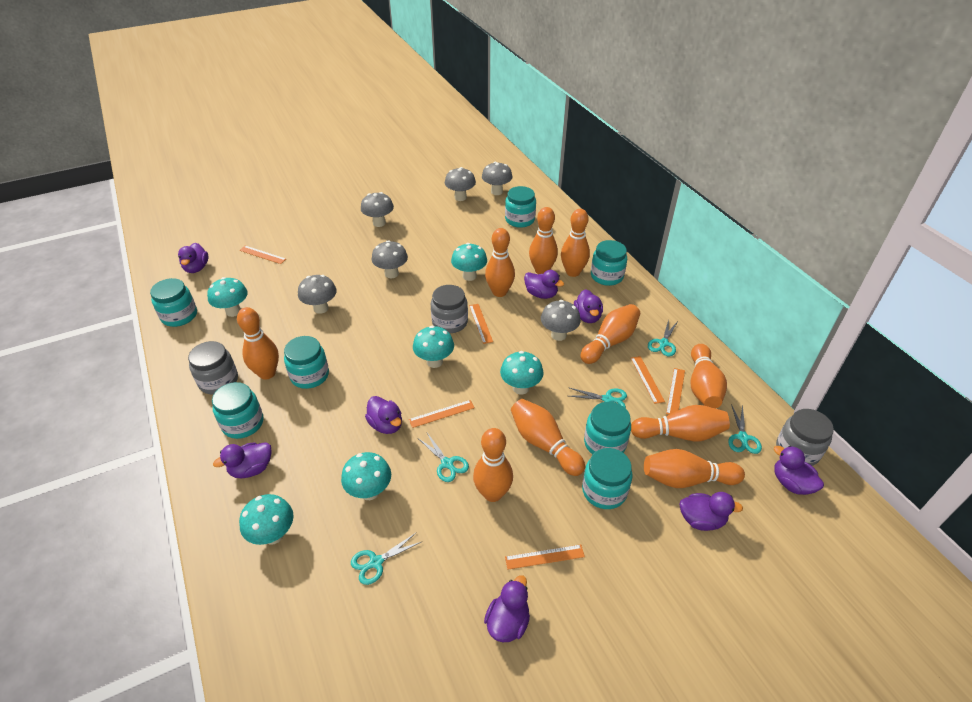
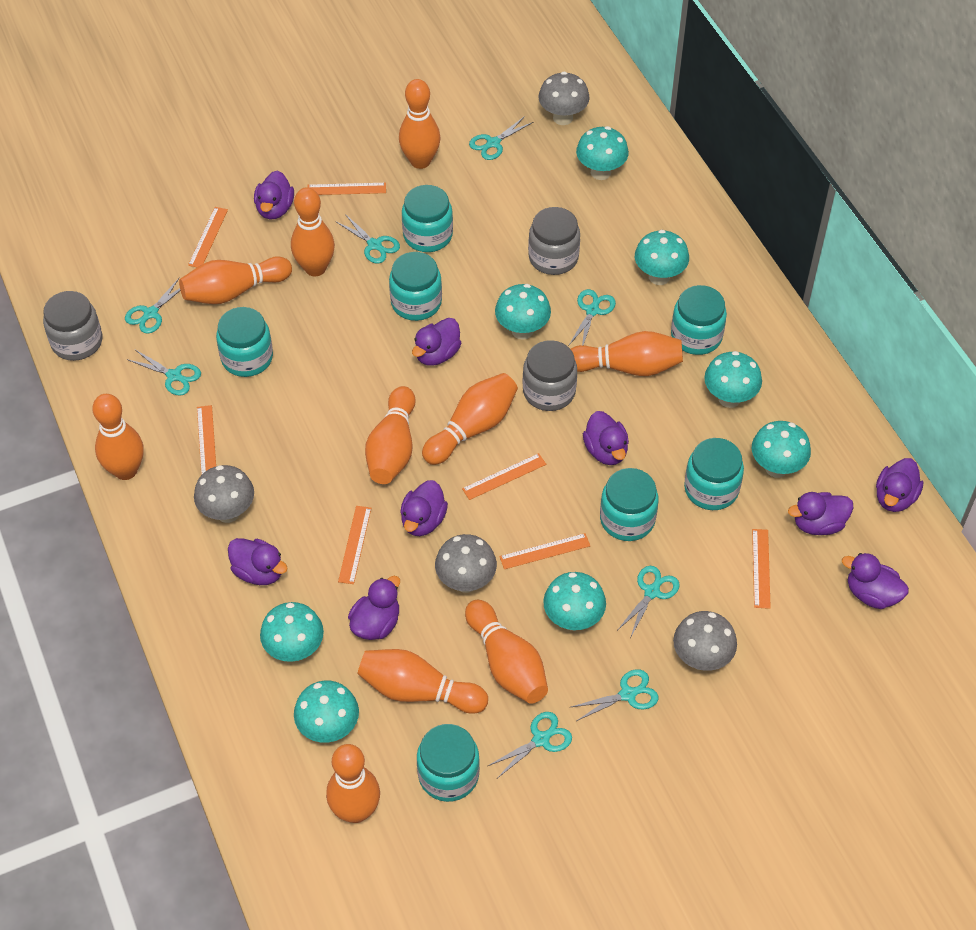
grey mushroom: 6 -> 4
orange ruler: 6 -> 7
purple duck: 8 -> 9
turquoise mushroom: 6 -> 8
turquoise scissors: 5 -> 8

